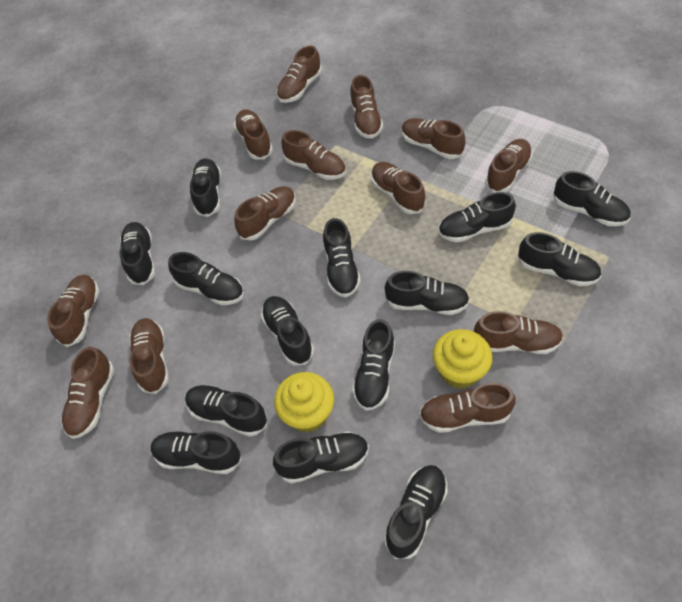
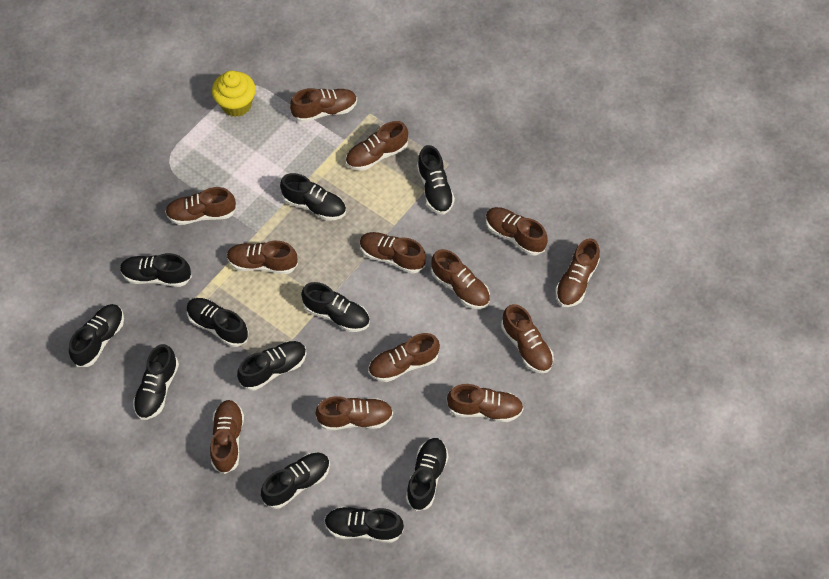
black shoe: 14 -> 11
yellow cupcake: 2 -> 1

